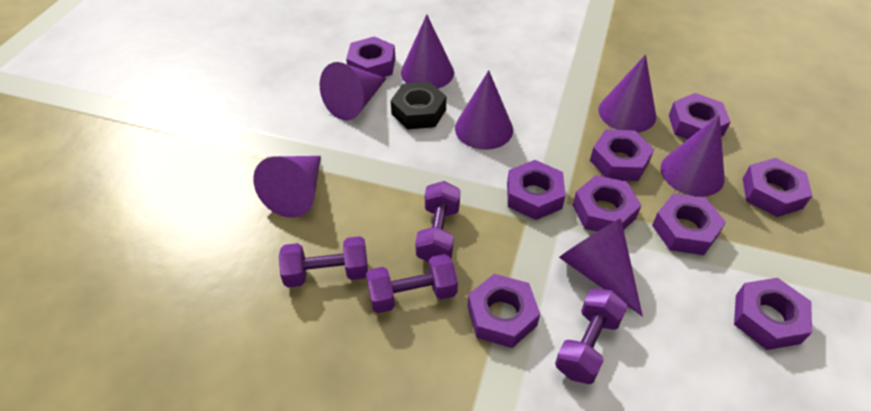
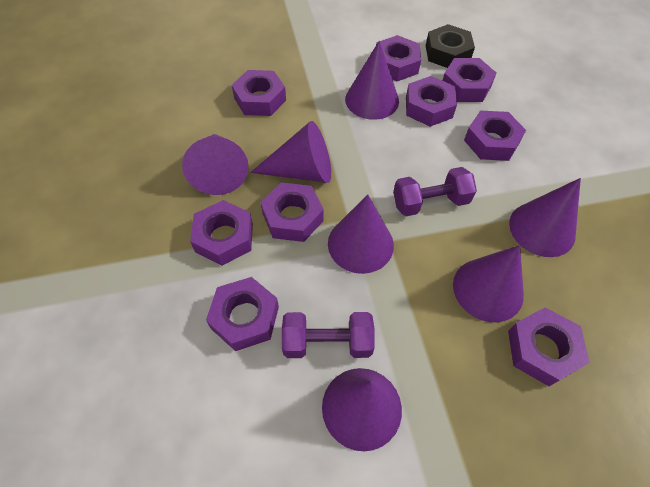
purple dumbbell: 4 -> 2

